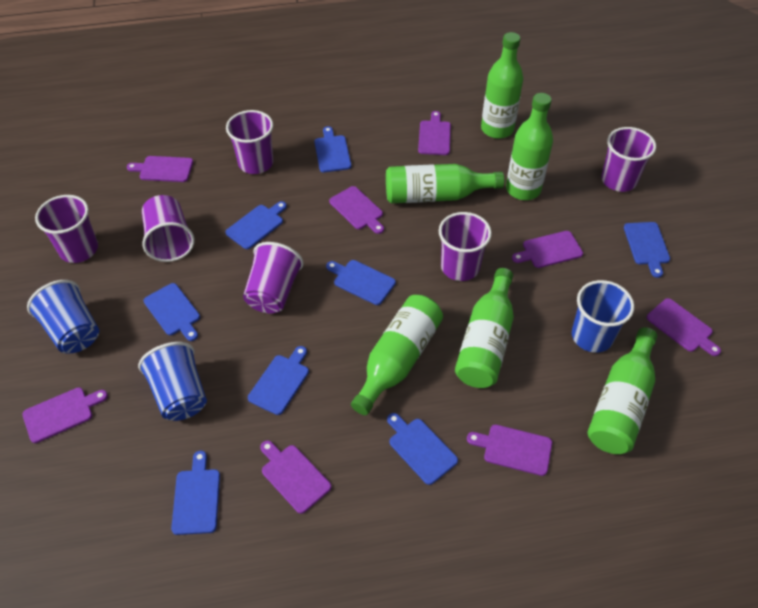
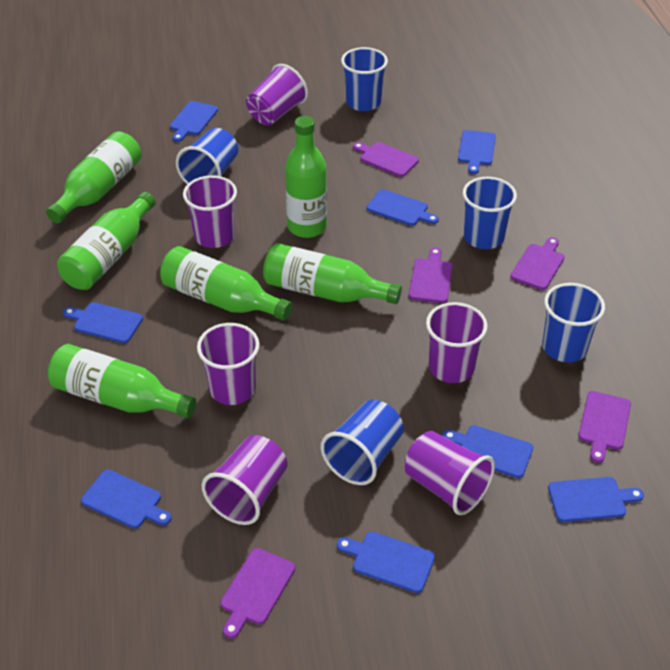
blue cup: 3 -> 5
purple cutting board: 8 -> 5

